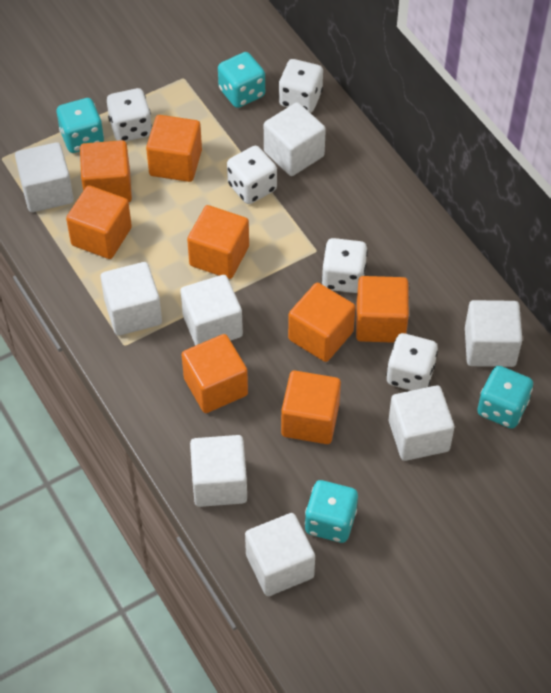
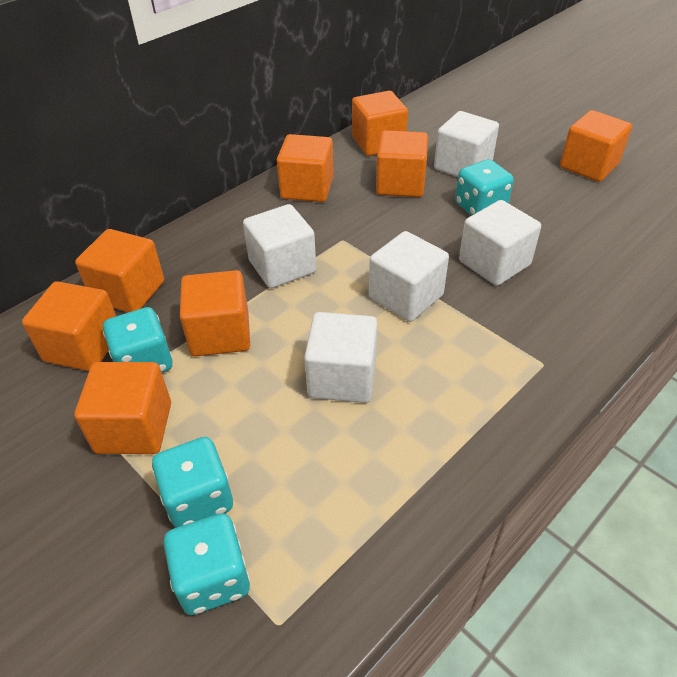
white cube: 8 -> 5
white dice: 5 -> 0

